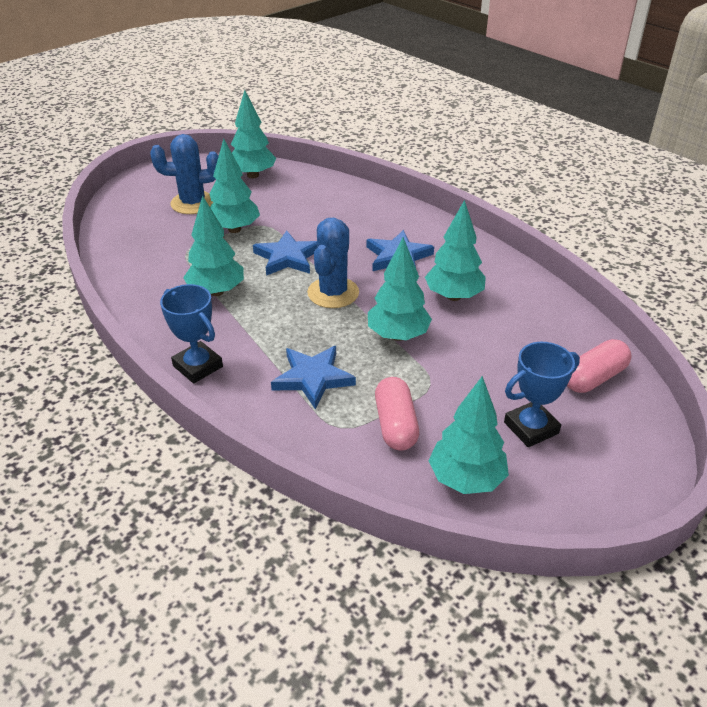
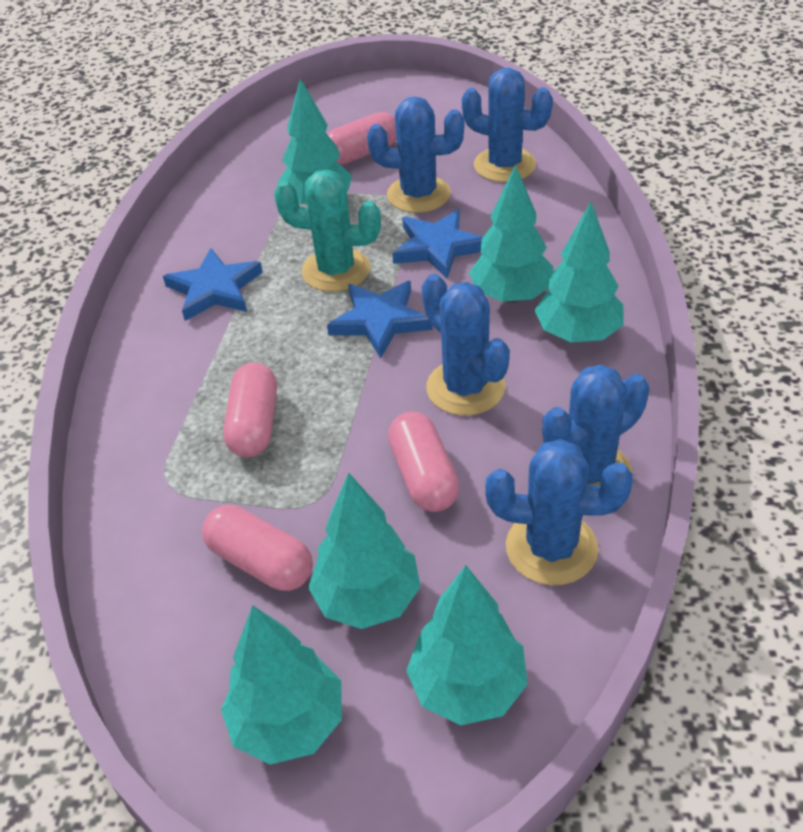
blue cactus: 2 -> 5
blue trophy: 2 -> 0
pink capsule: 2 -> 4
turquoise cactus: 0 -> 1

